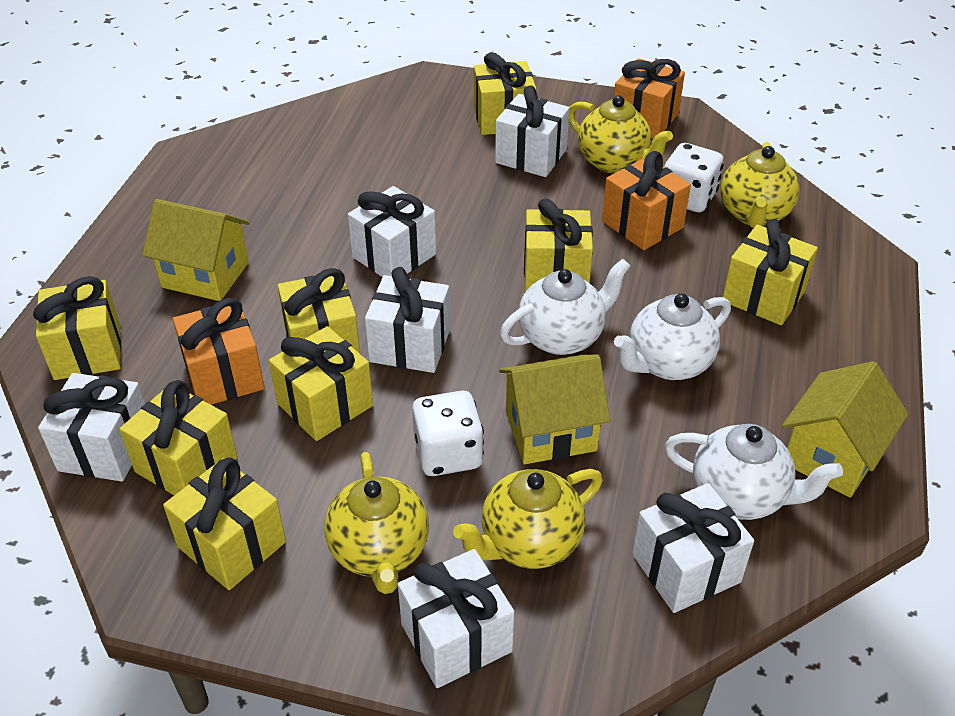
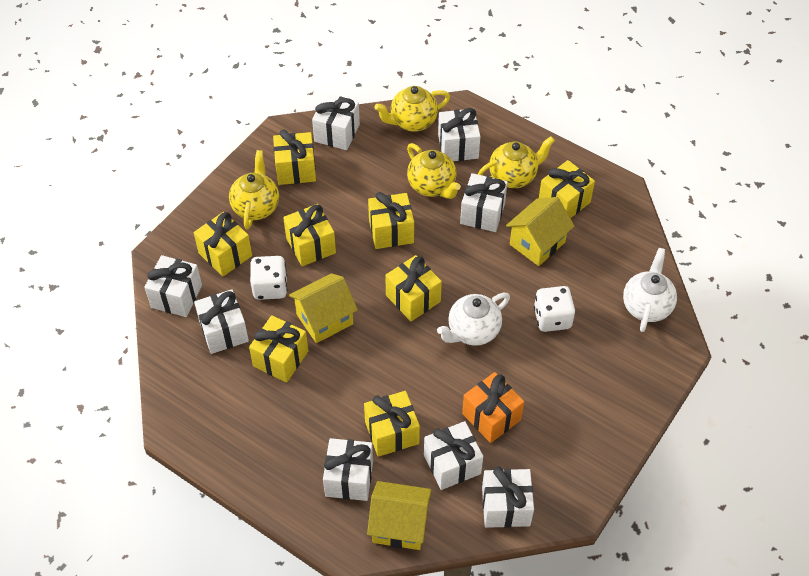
orange gift: 3 -> 1
white gift: 6 -> 8
white teapot: 3 -> 2

